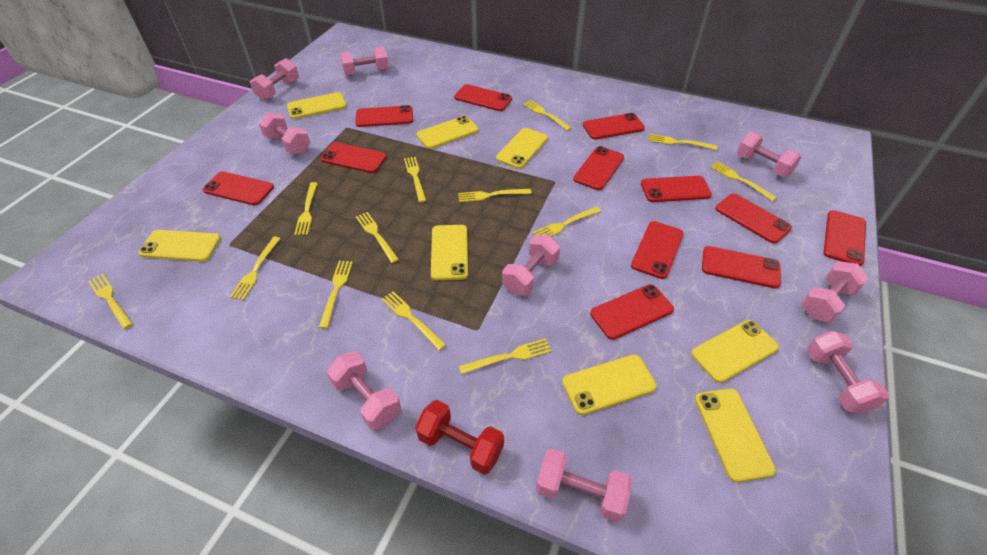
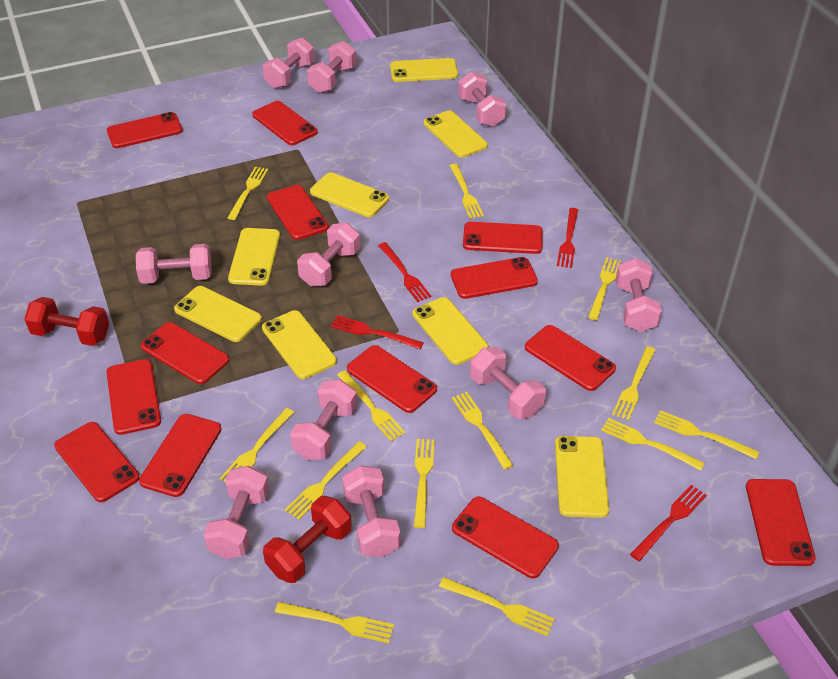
pink dumbbell: 9 -> 10
red dumbbell: 1 -> 2
red fork: 0 -> 4
red phone: 12 -> 13

